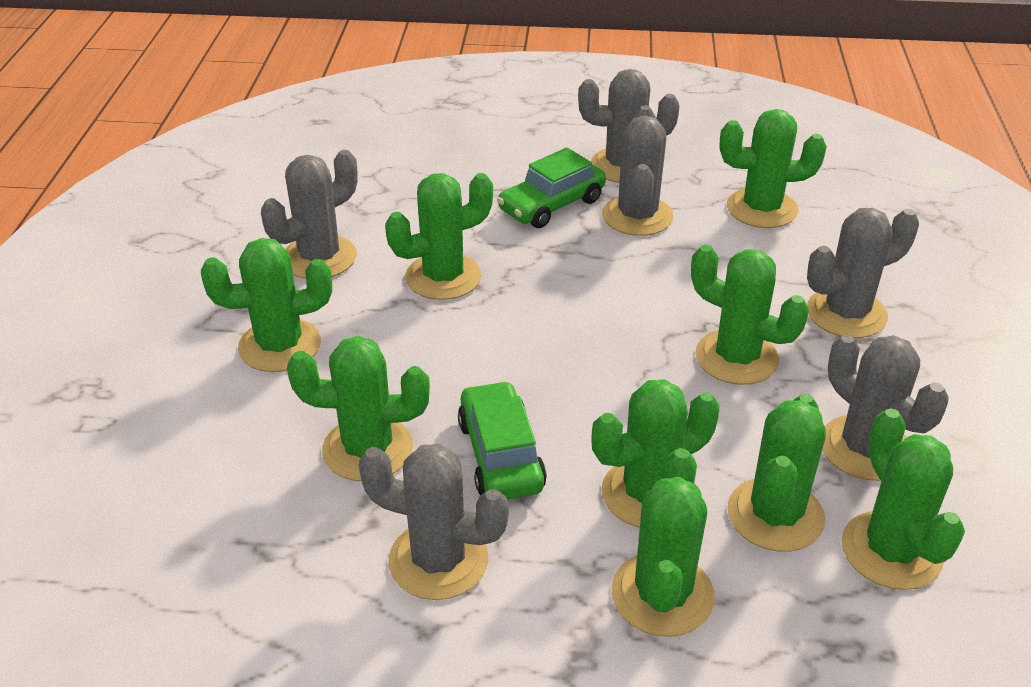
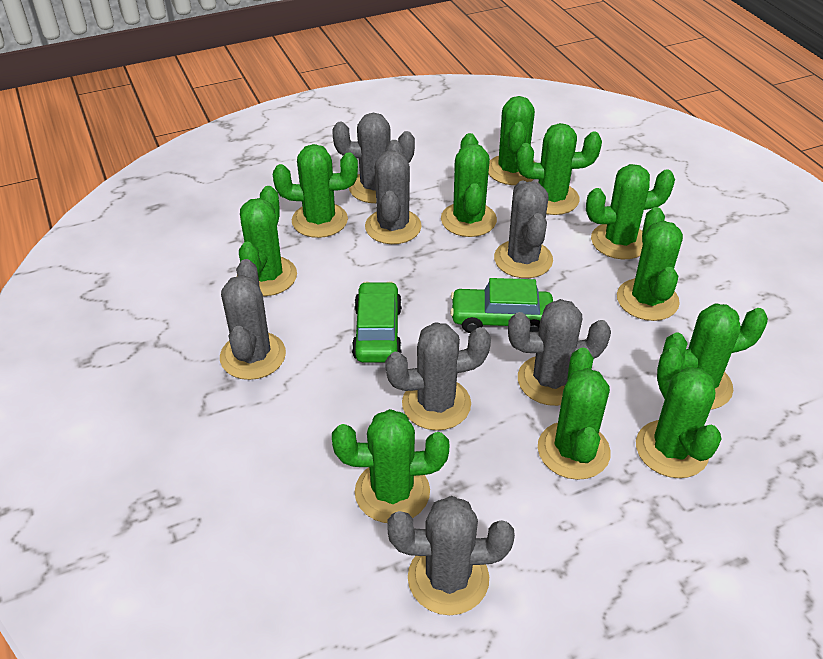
green cactus: 9 -> 11
grey cactus: 6 -> 7

